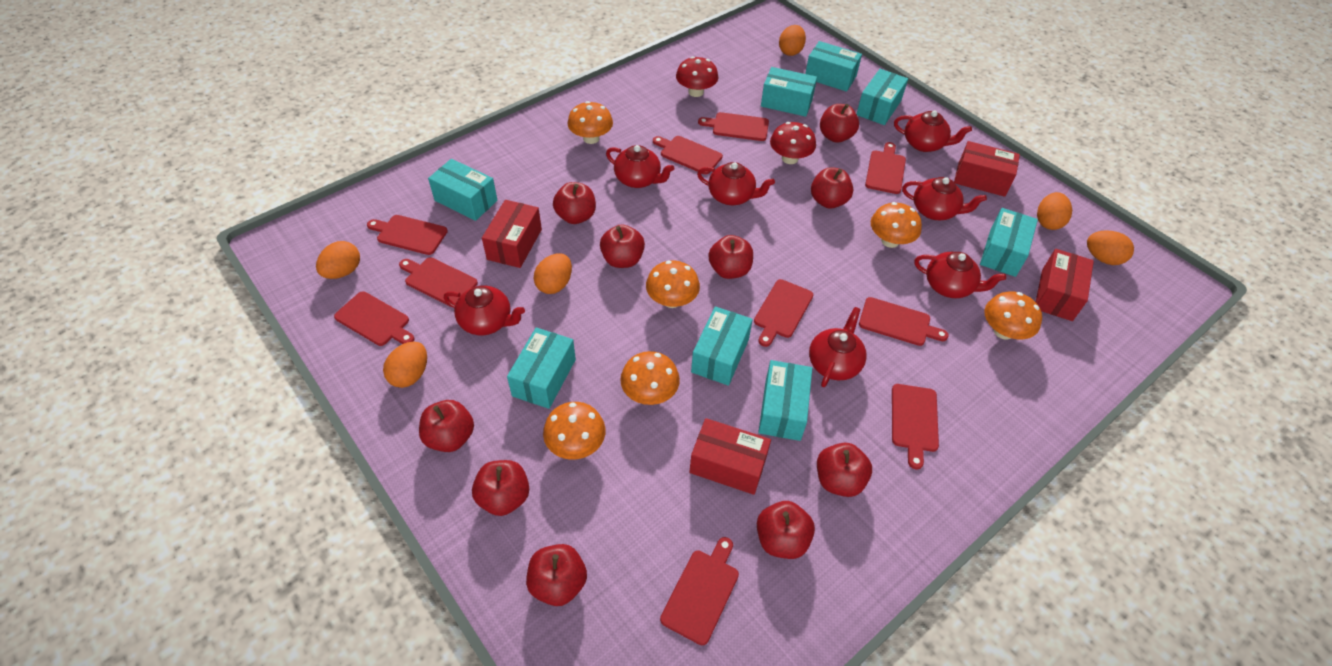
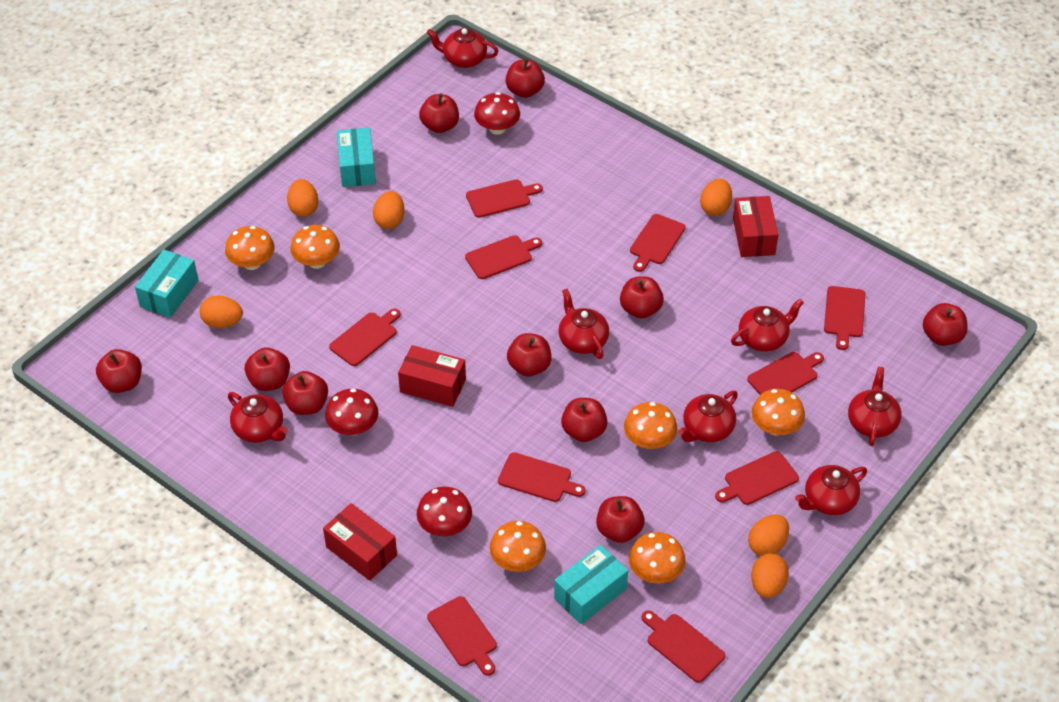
red box: 4 -> 3
red mushroom: 2 -> 3
turquoise box: 8 -> 3

